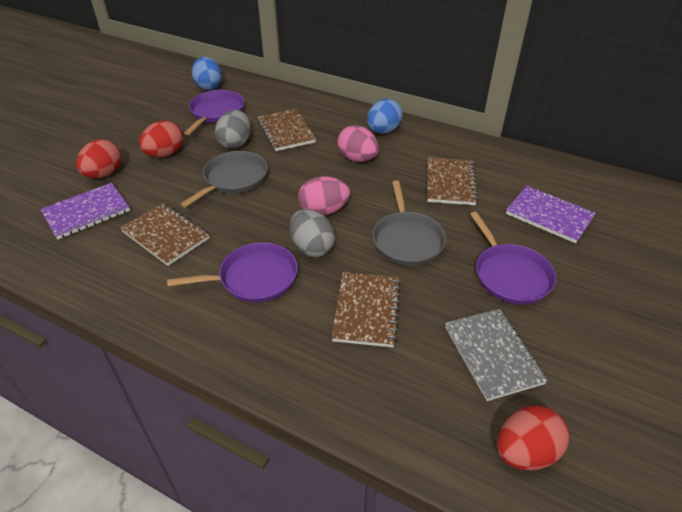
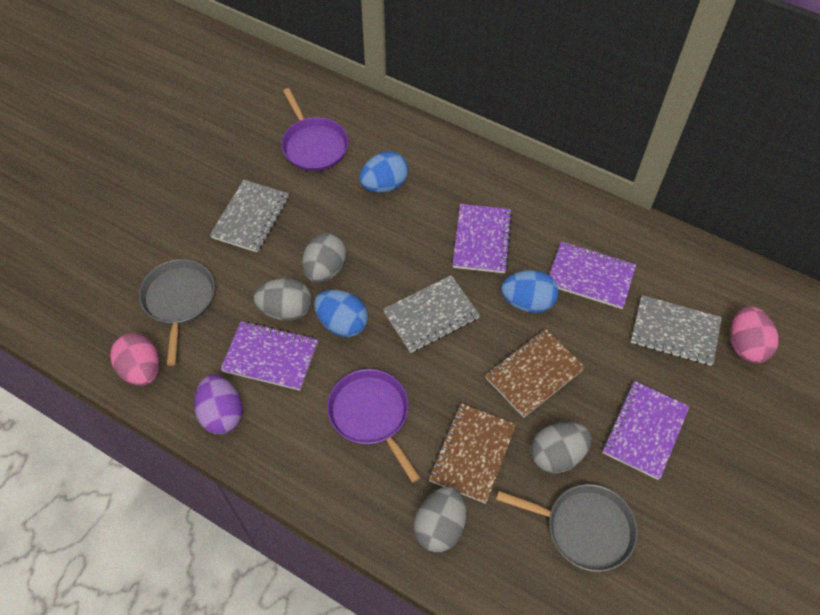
blue egg: 2 -> 3
brown notebook: 4 -> 2
grey egg: 2 -> 4
grey notebook: 1 -> 3
purple egg: 0 -> 1
purple notebook: 2 -> 4
purple pan: 3 -> 2
red egg: 3 -> 0

